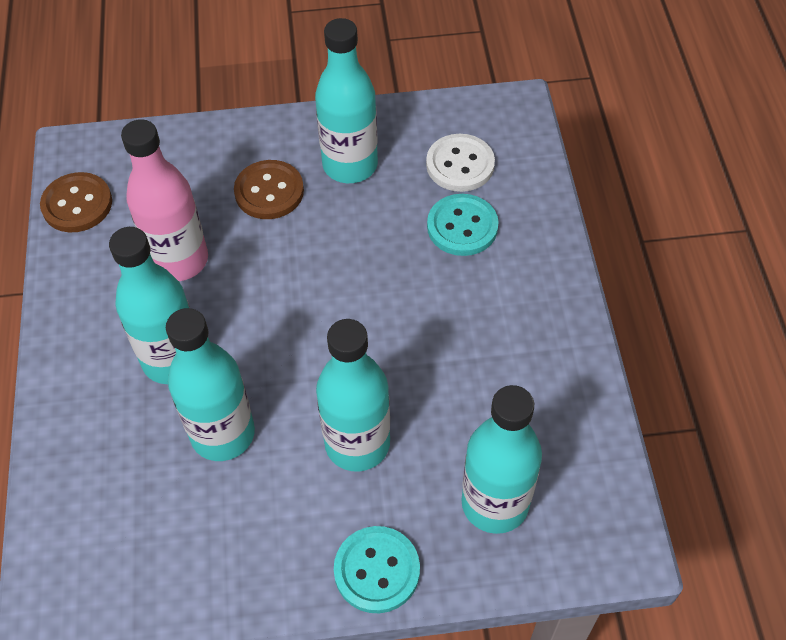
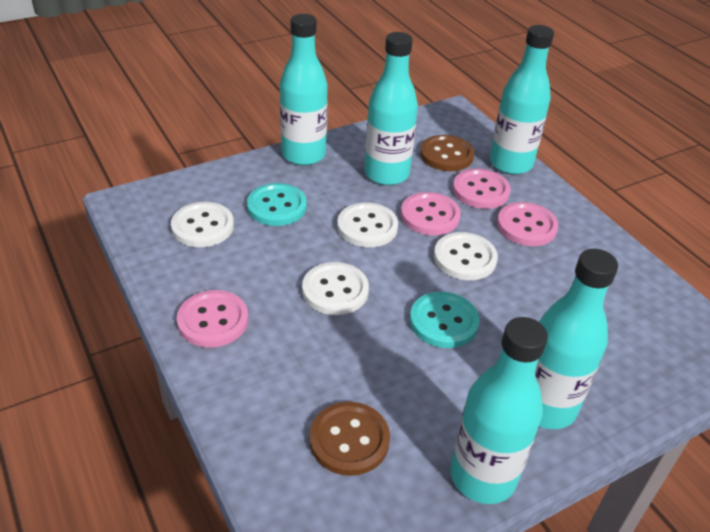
pink bottle: 1 -> 0
pink button: 0 -> 4
white button: 1 -> 4

